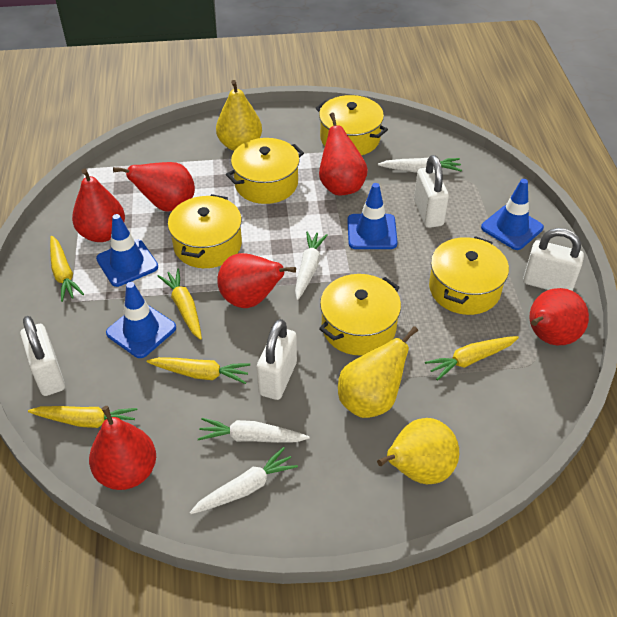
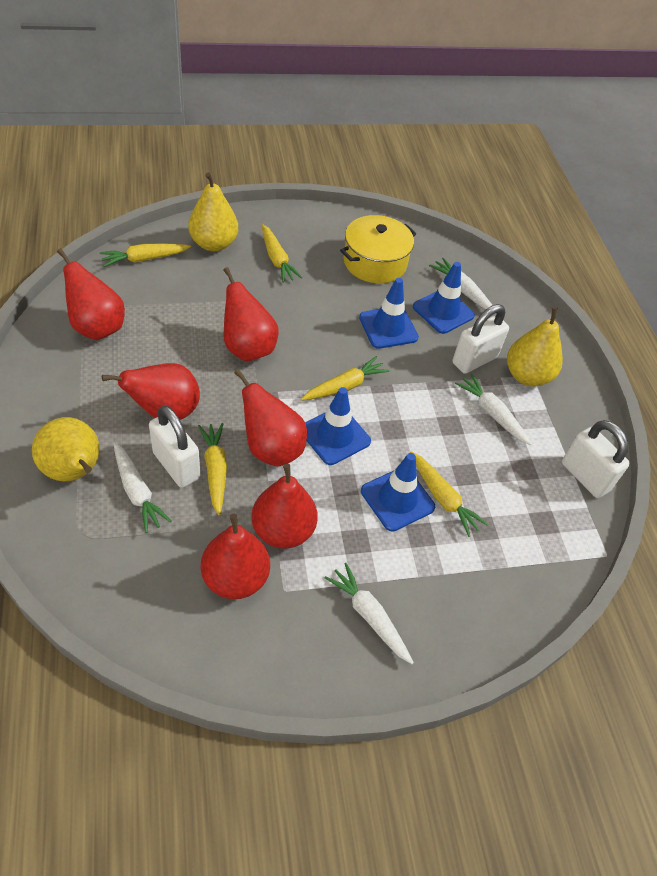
white padlock: 4 -> 3
yellow pot: 5 -> 1

